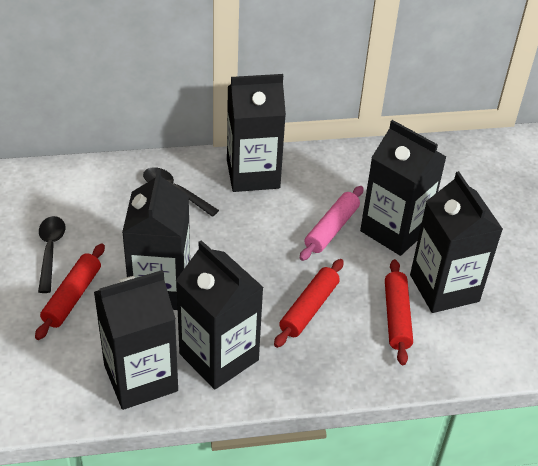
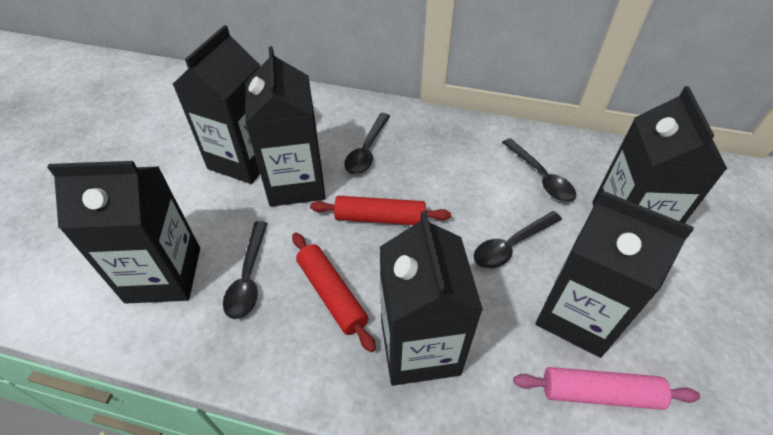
black spoon: 2 -> 4
red rolling pin: 3 -> 2

